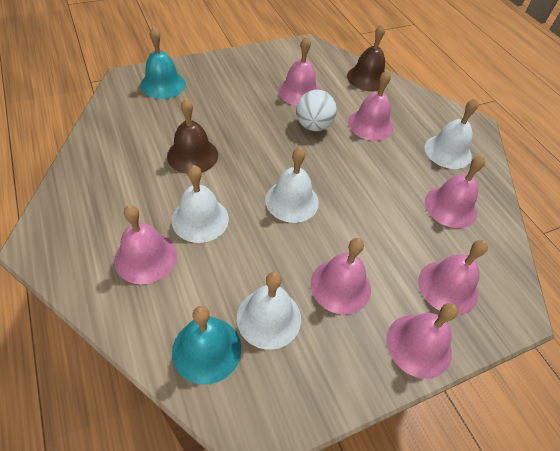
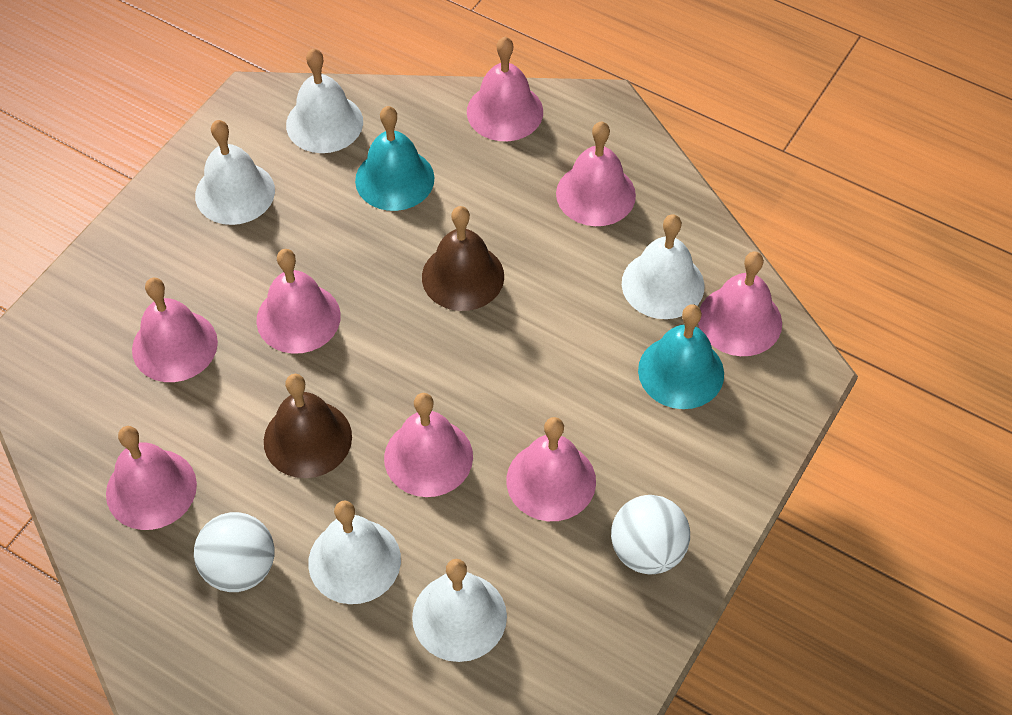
pink bell: 7 -> 8
white ball: 1 -> 2
white bell: 4 -> 5

